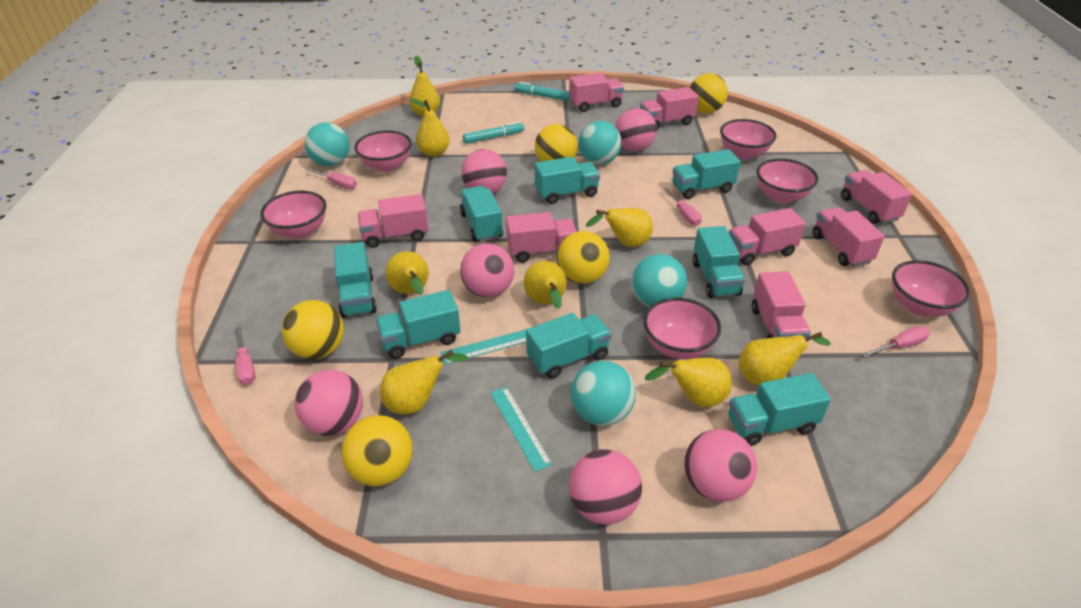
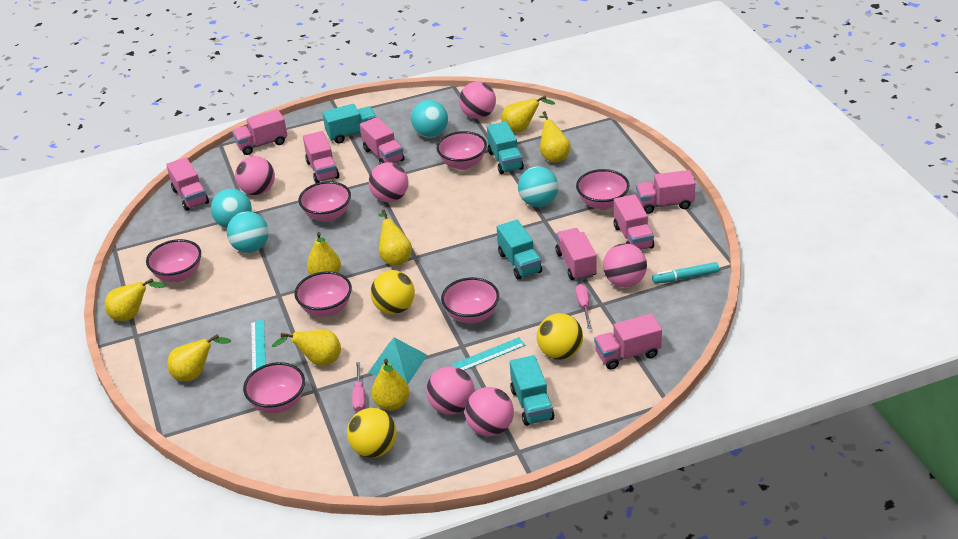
pink bowl: 6 -> 7
pink screwdriver: 4 -> 2
turquoise marker: 2 -> 1
turquoise pyramid: 0 -> 1
turquoise truck: 8 -> 4
yellow ball: 5 -> 3

